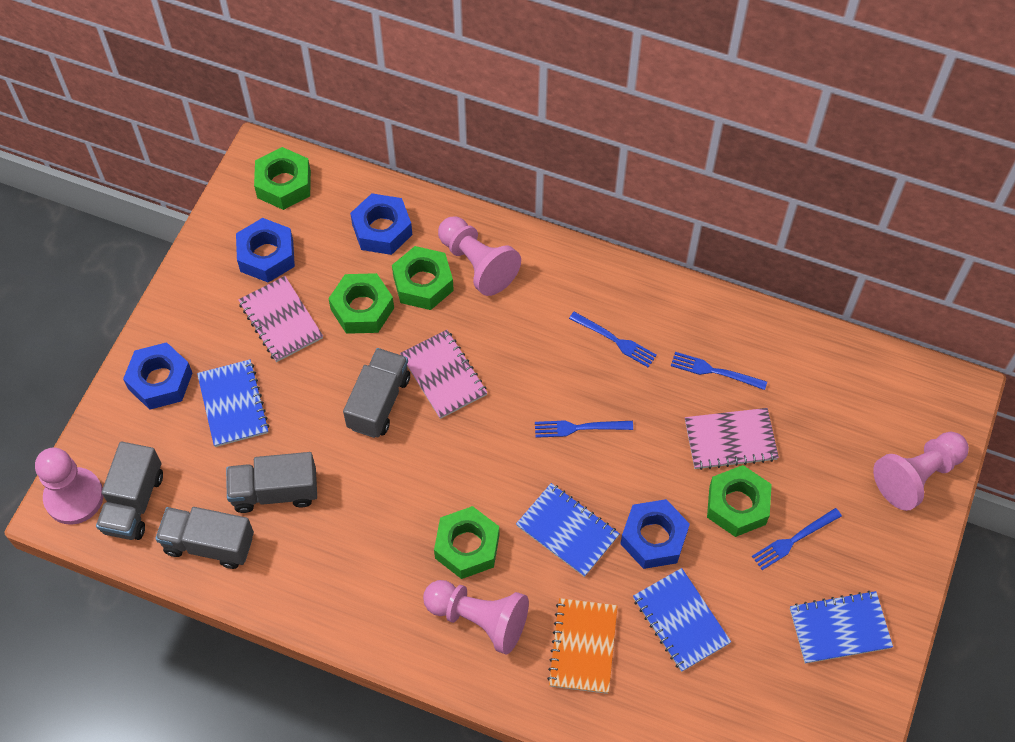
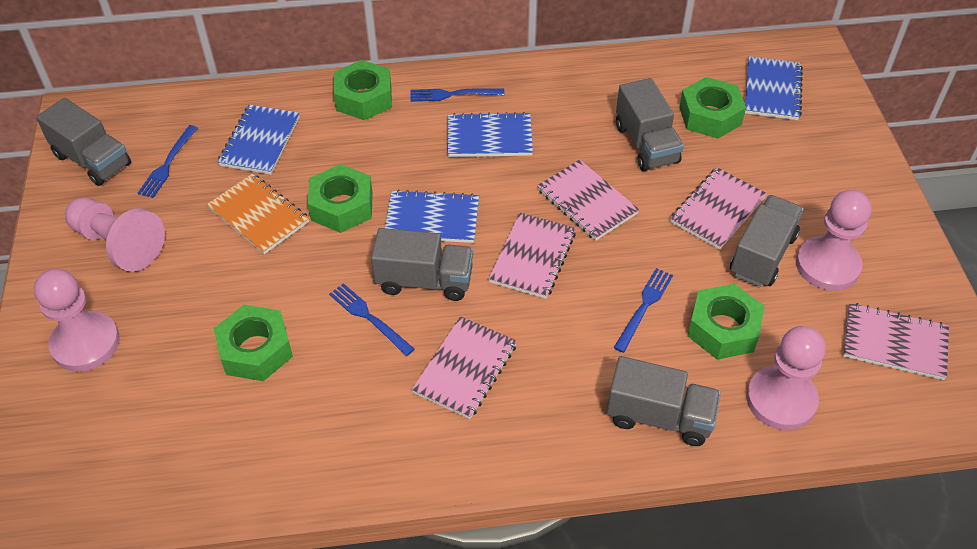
blue nut: 4 -> 0
grey truck: 4 -> 5
pink notebook: 3 -> 5

